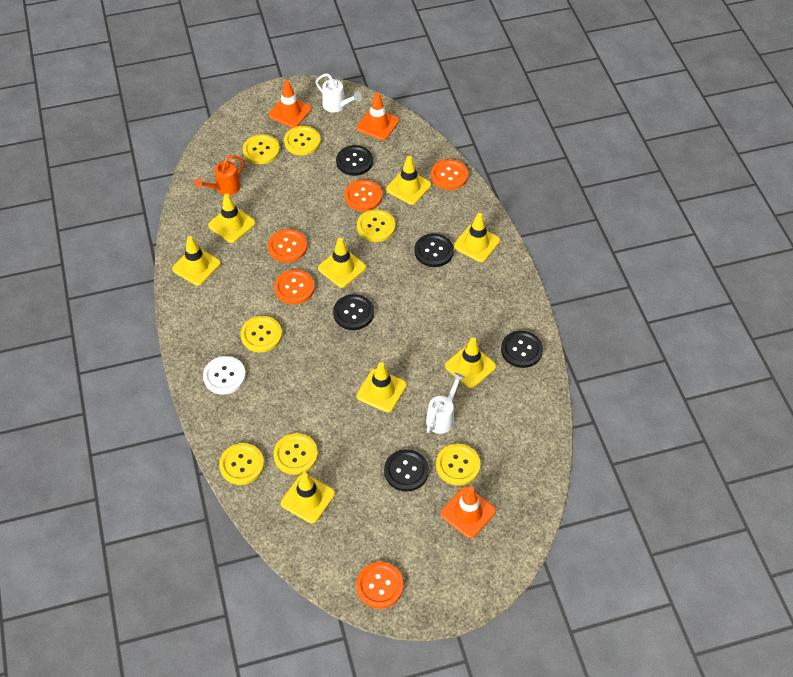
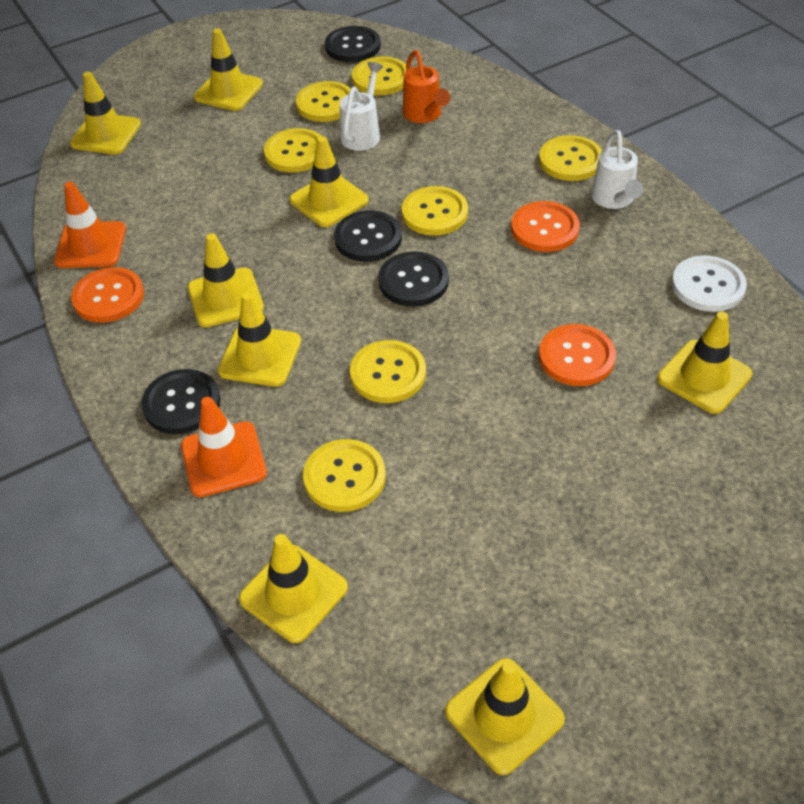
black button: 5 -> 4
orange button: 5 -> 3
orange traffic cone: 3 -> 2

